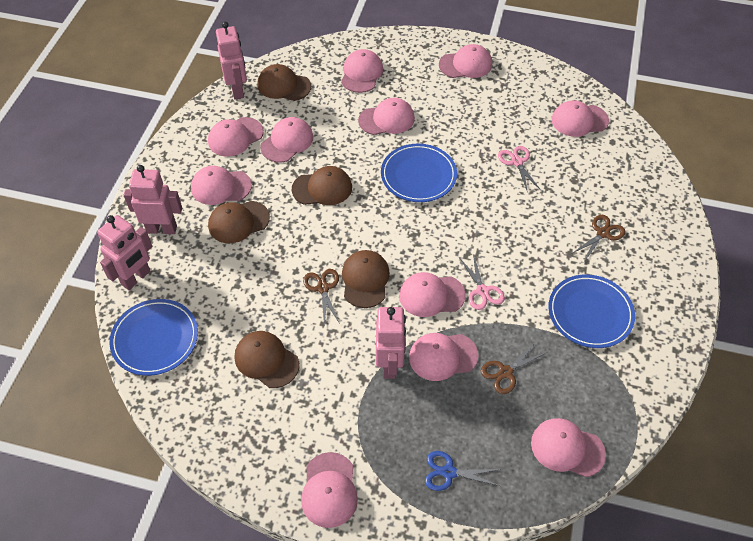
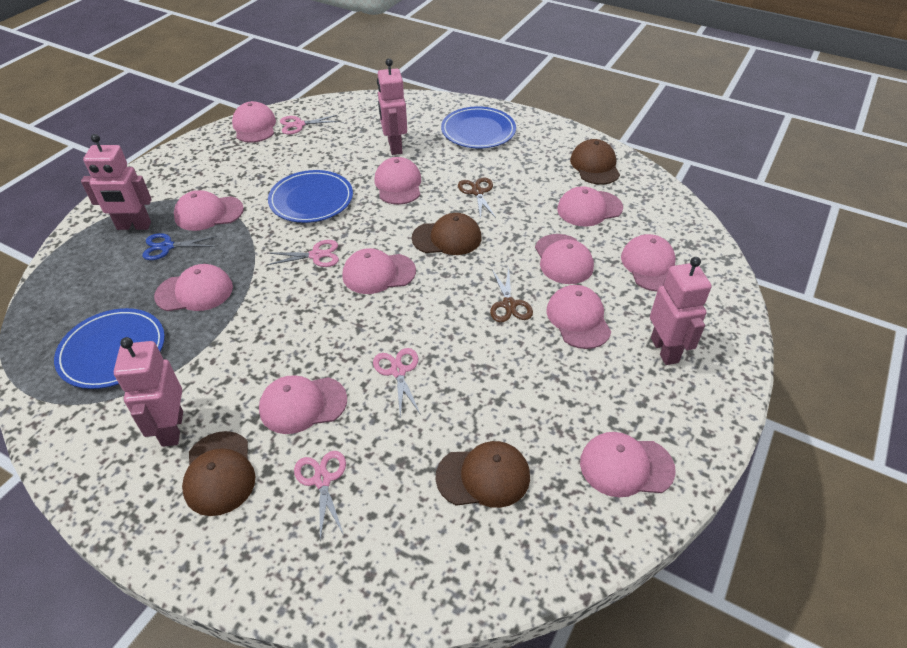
brown cap: 5 -> 4
brown scissors: 3 -> 2
pink scissors: 2 -> 4

